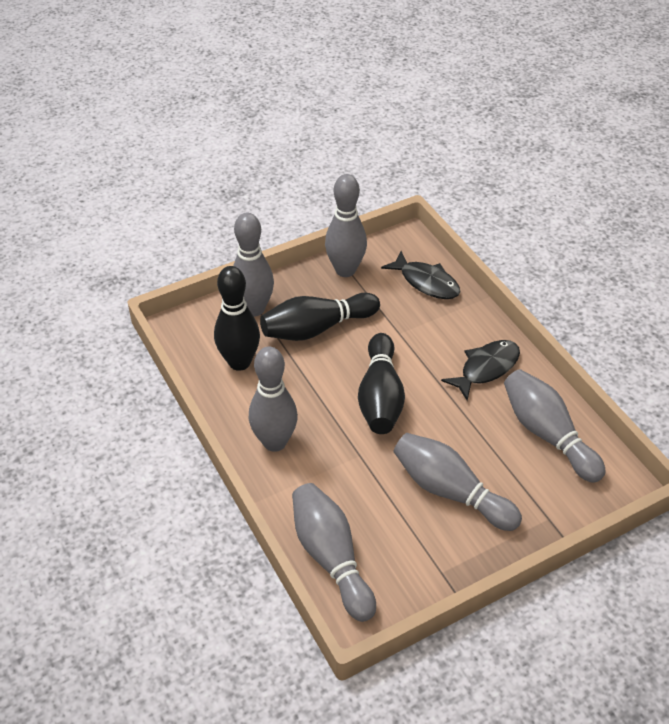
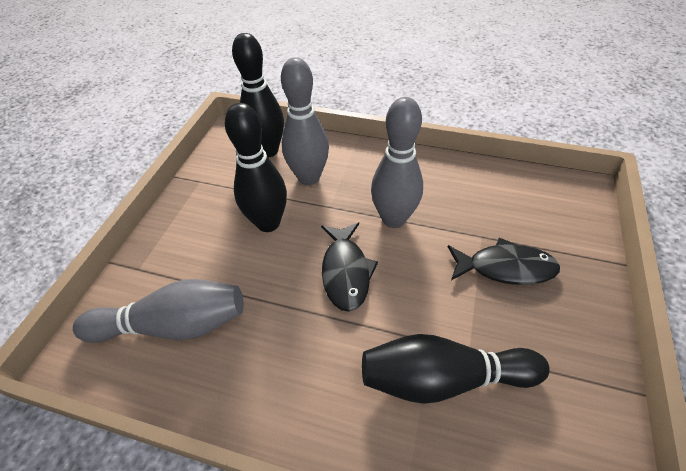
grey bowling pin: 6 -> 3

